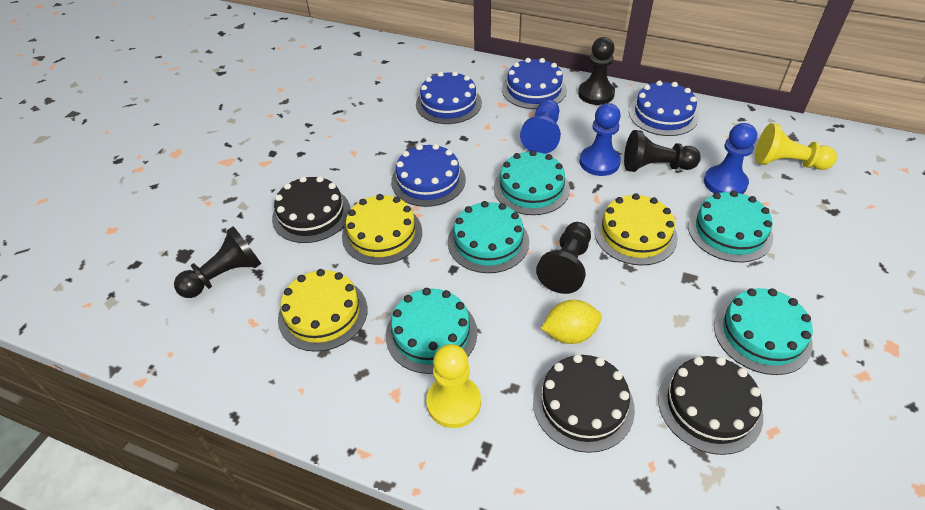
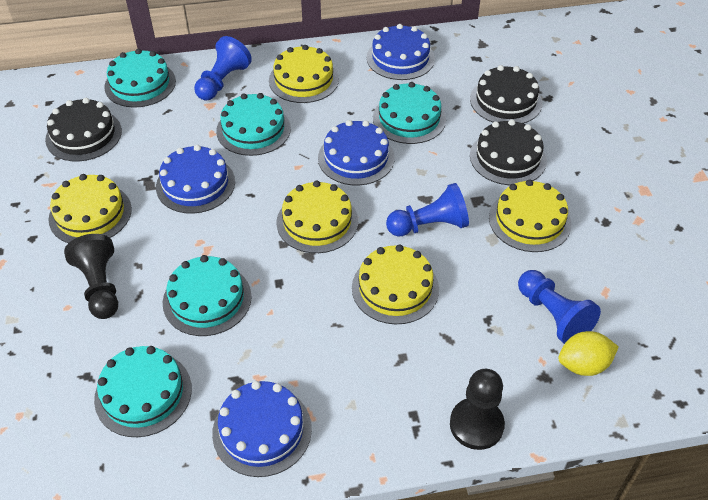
black pawn: 4 -> 2
yellow cake: 3 -> 5
yellow pawn: 2 -> 0

